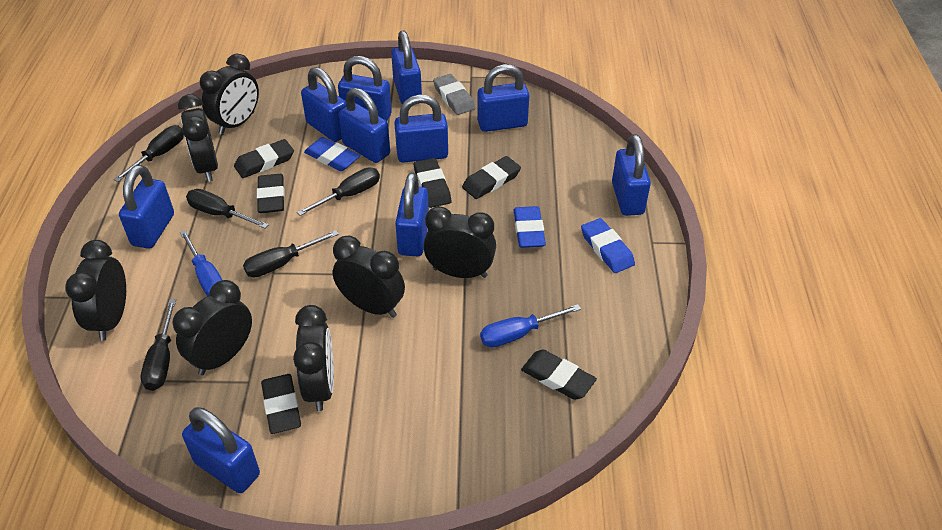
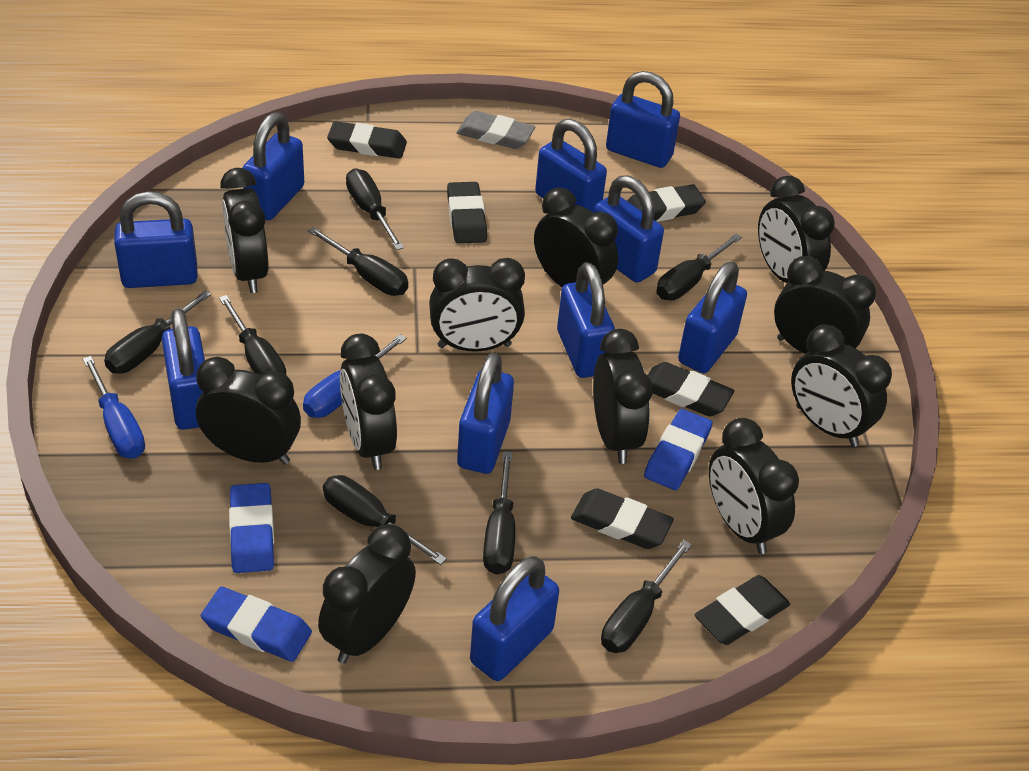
black clock: 7 -> 11
black screwdriver: 5 -> 8

